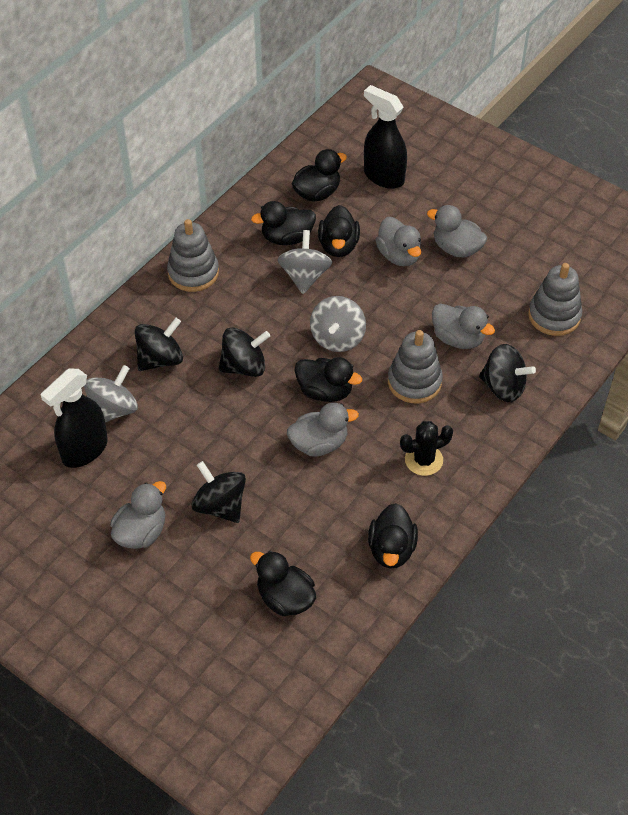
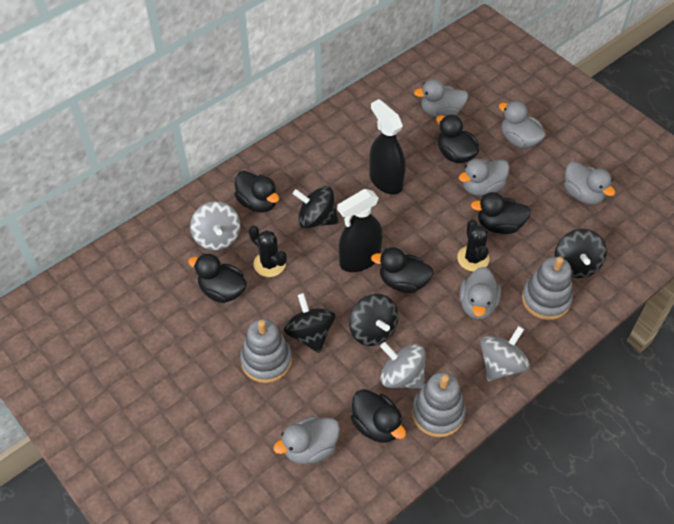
black cactus: 1 -> 2
grey duck: 5 -> 6

